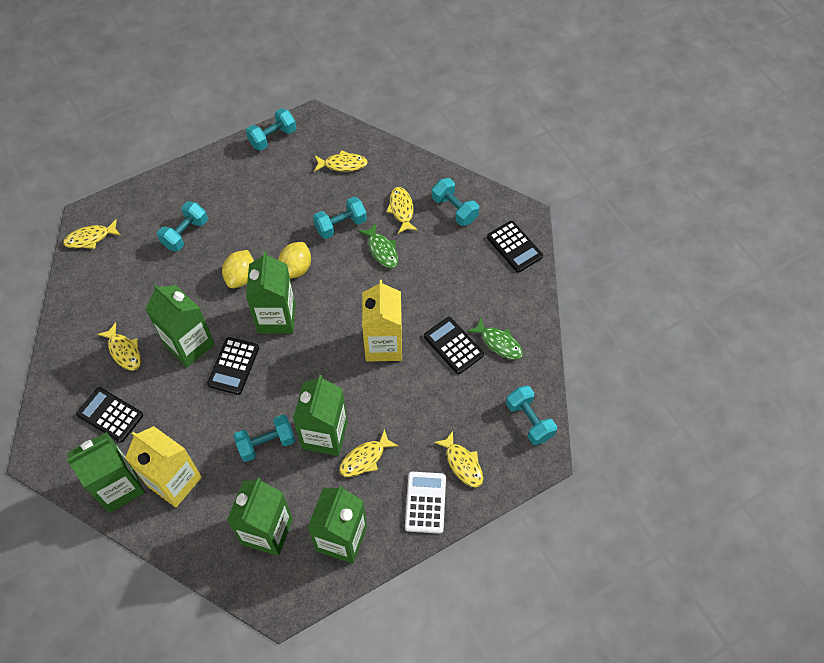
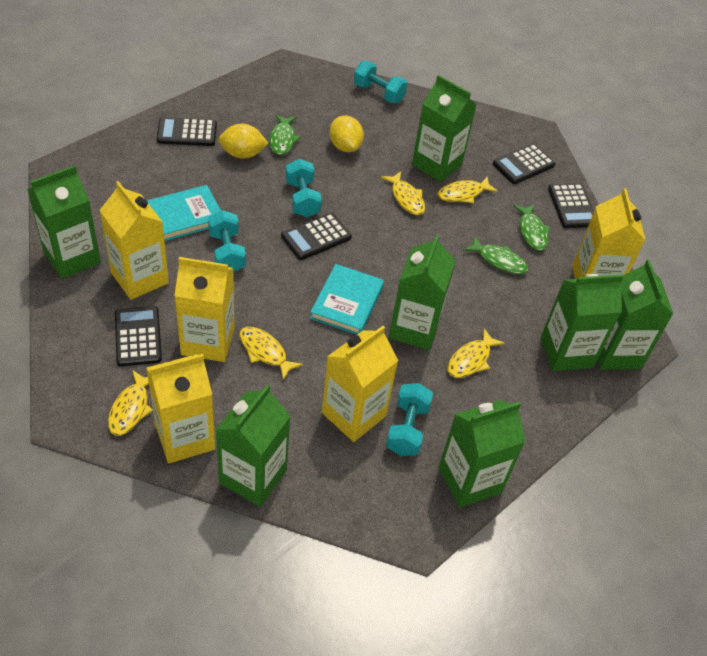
black calculator: 4 -> 5
green carton: 6 -> 7
green fish: 2 -> 3
turquoise book: 0 -> 2
turquoise dumbbell: 6 -> 4
white calculator: 1 -> 0
yellow carton: 2 -> 5
yellow fish: 6 -> 5

